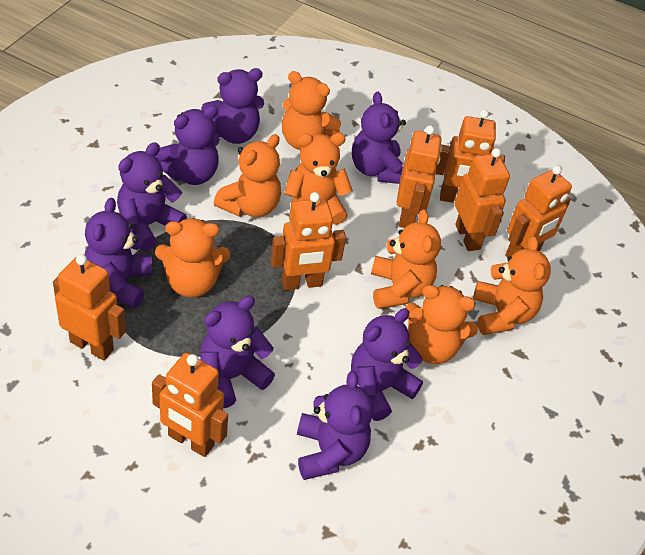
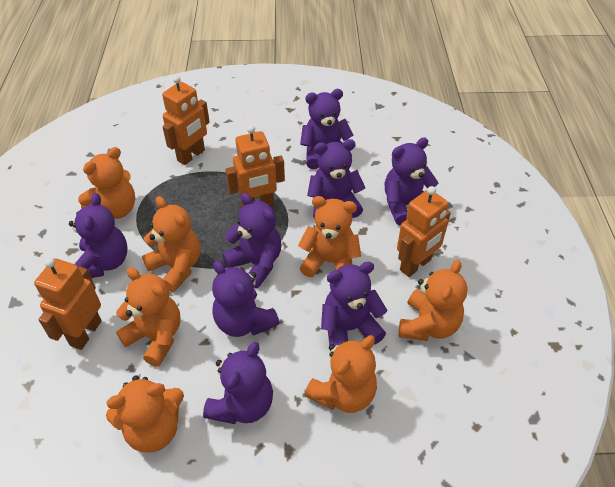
orange robot: 7 -> 4

